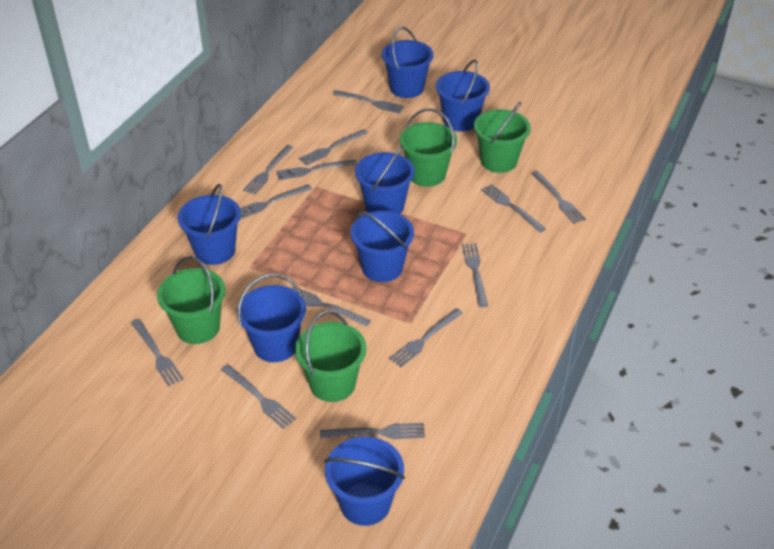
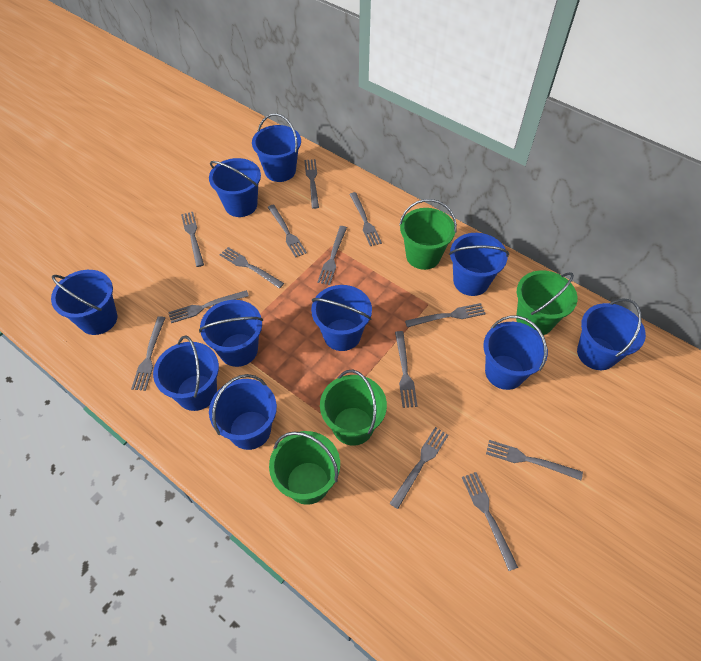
blue bucket: 7 -> 10

